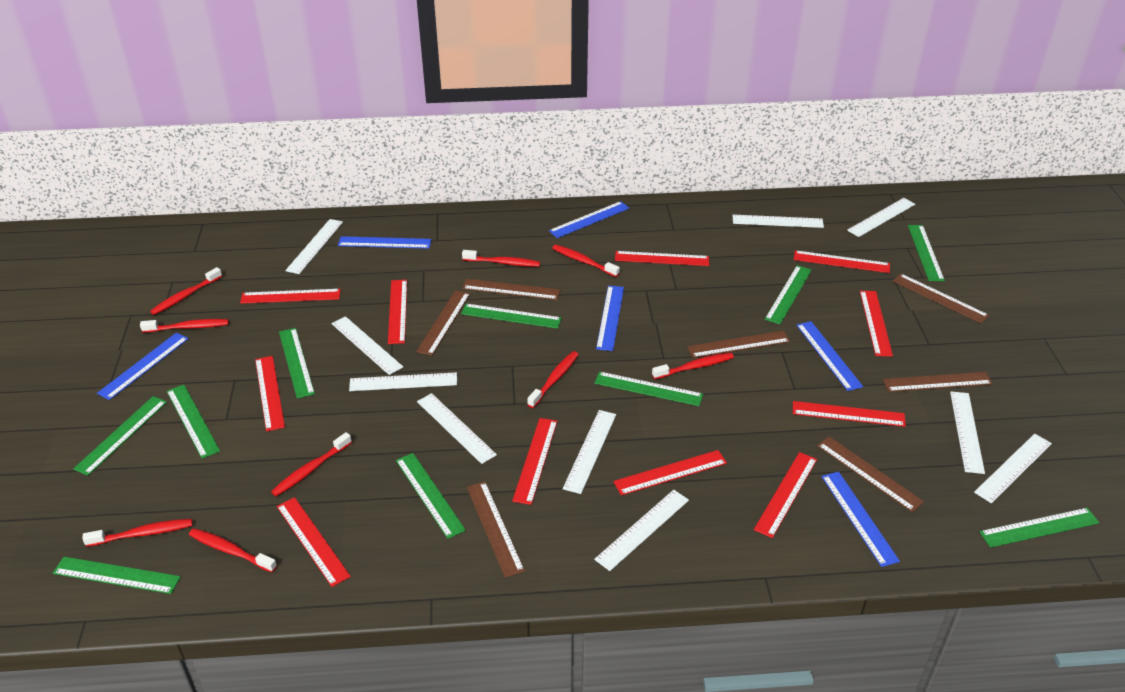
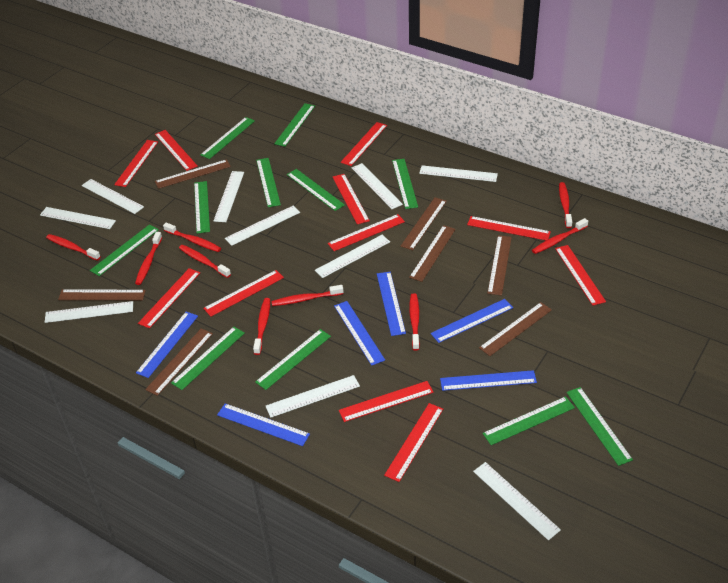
green ruler: 10 -> 11

